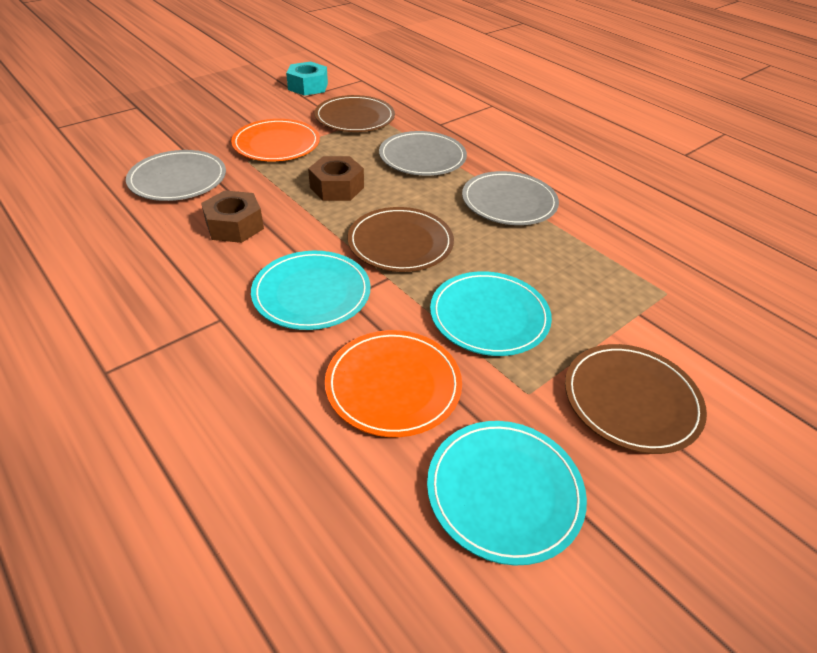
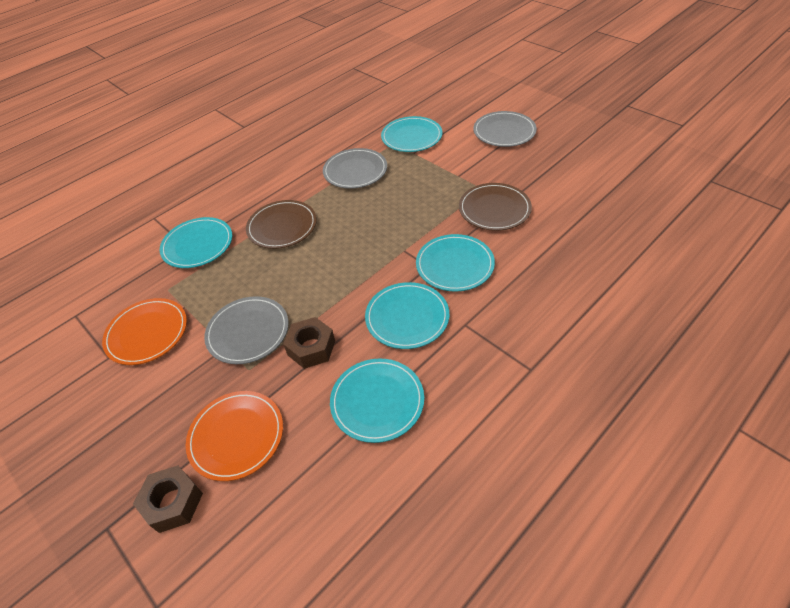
brown plate: 3 -> 2
turquoise nut: 1 -> 0
turquoise plate: 3 -> 5

